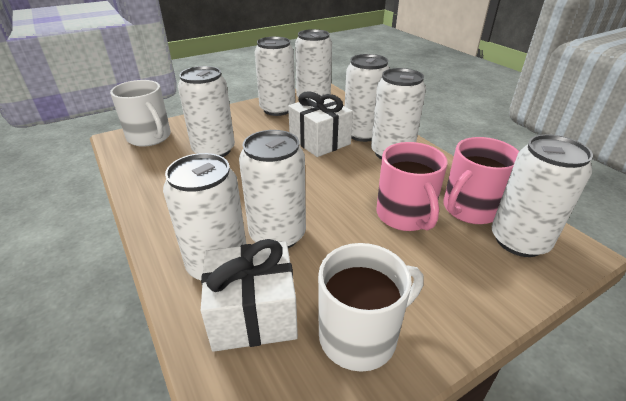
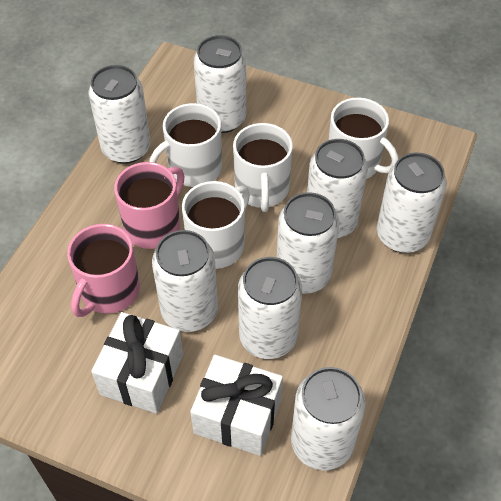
white mug: 2 -> 4

